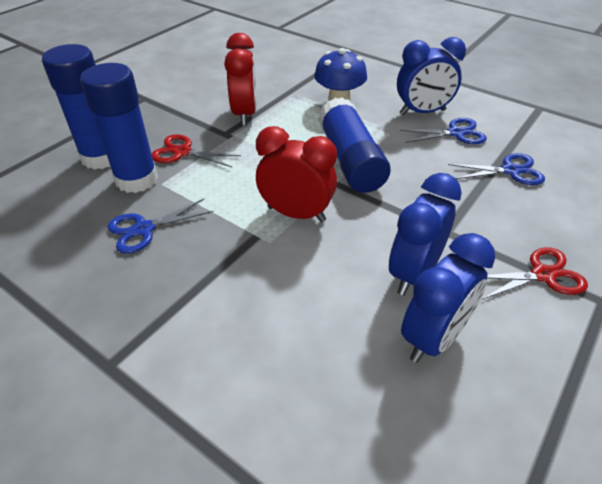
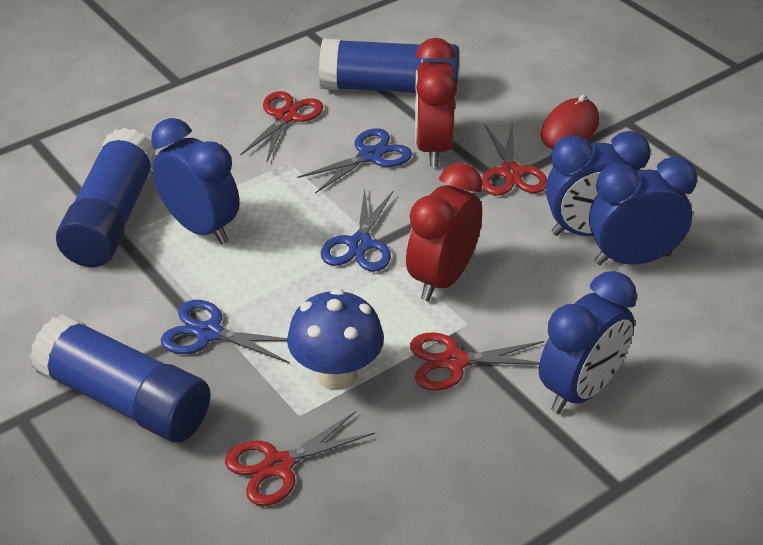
blue clock: 3 -> 4
red mouse: 0 -> 1
red scissors: 2 -> 4

